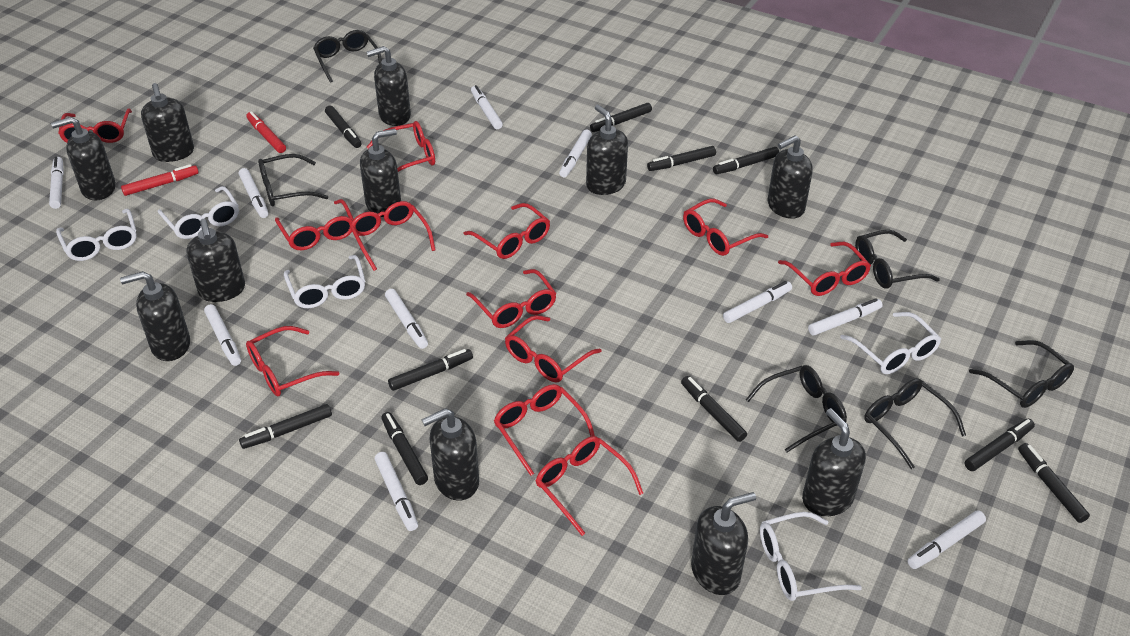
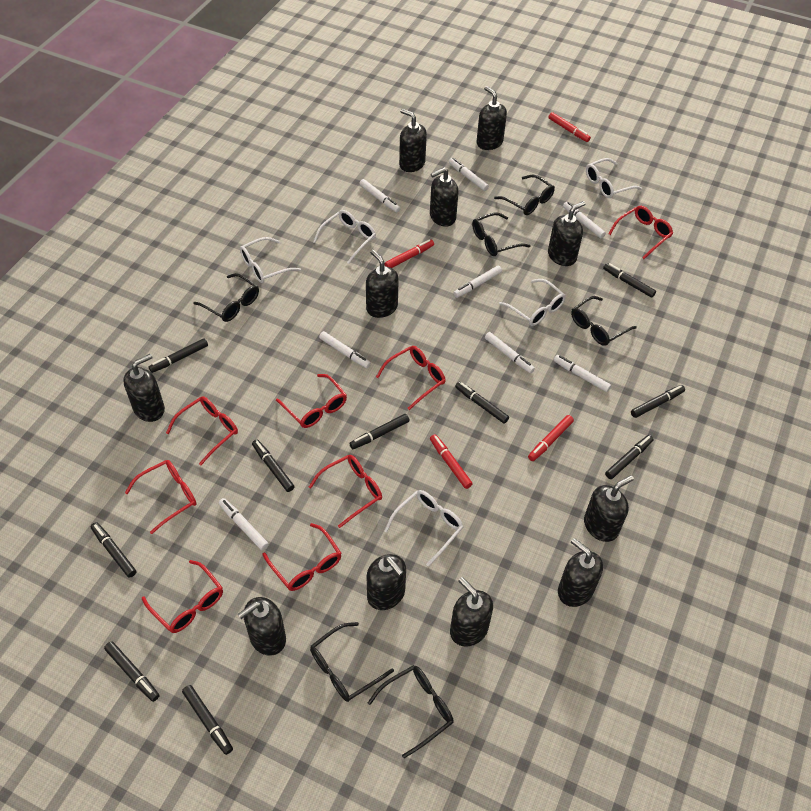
red glasses: 12 -> 8
red marker: 2 -> 4
white marker: 10 -> 8

